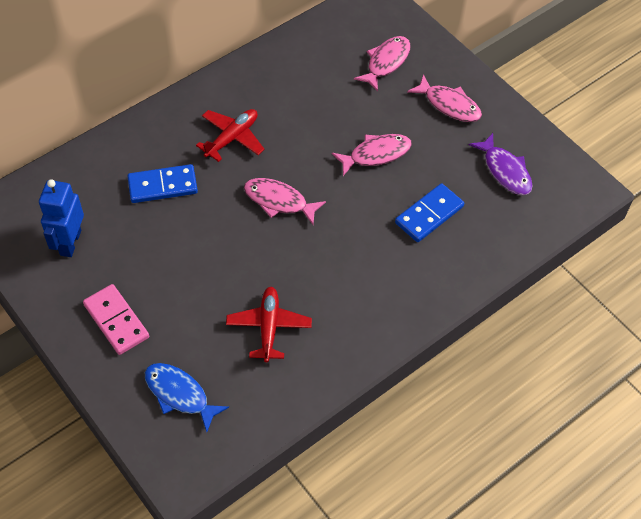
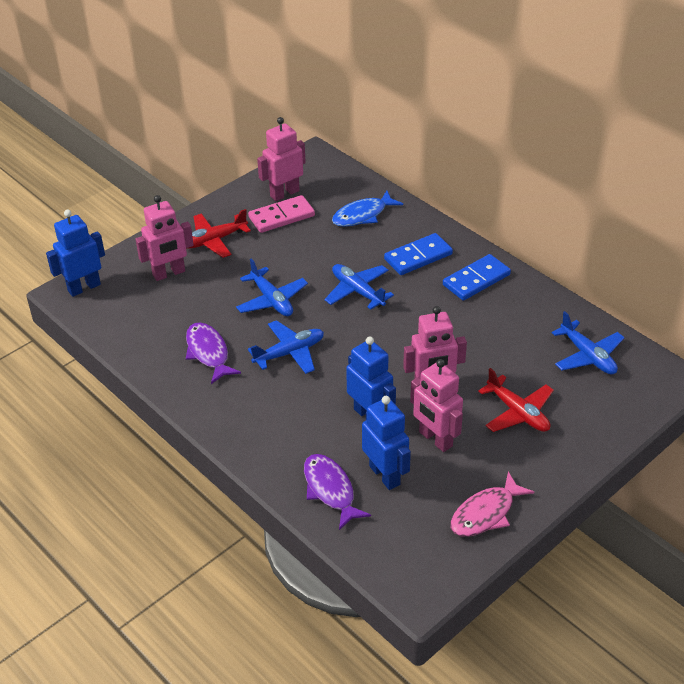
blue plane: 0 -> 4
blue robot: 1 -> 3
pink fish: 4 -> 1
pink robot: 0 -> 4
purple fish: 1 -> 2

